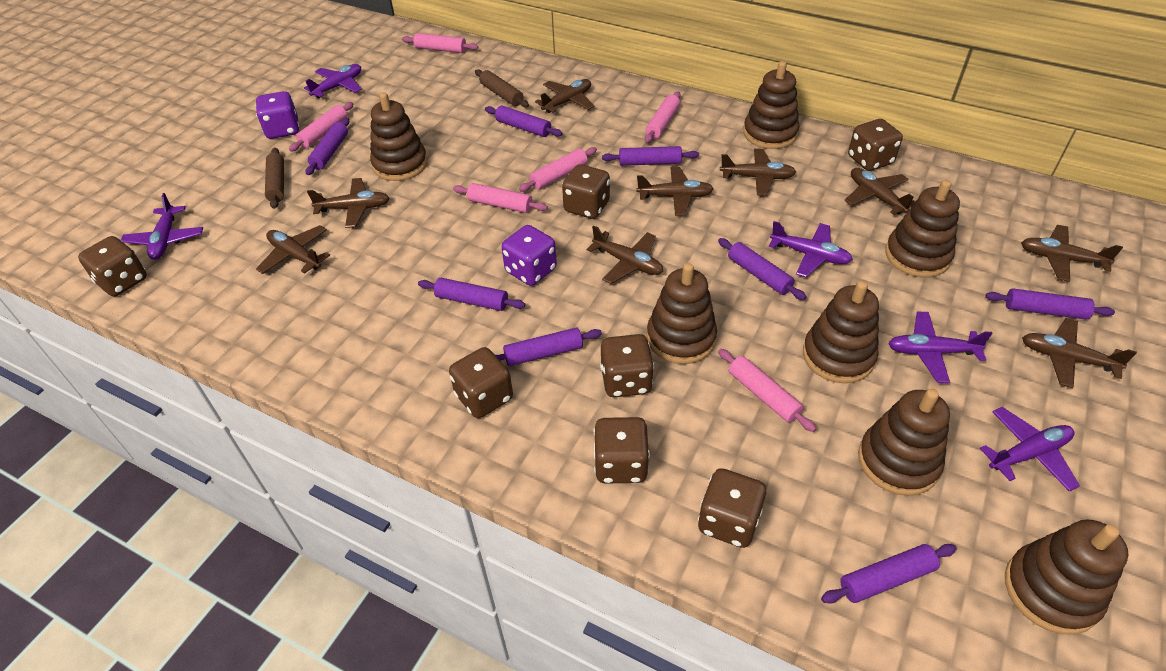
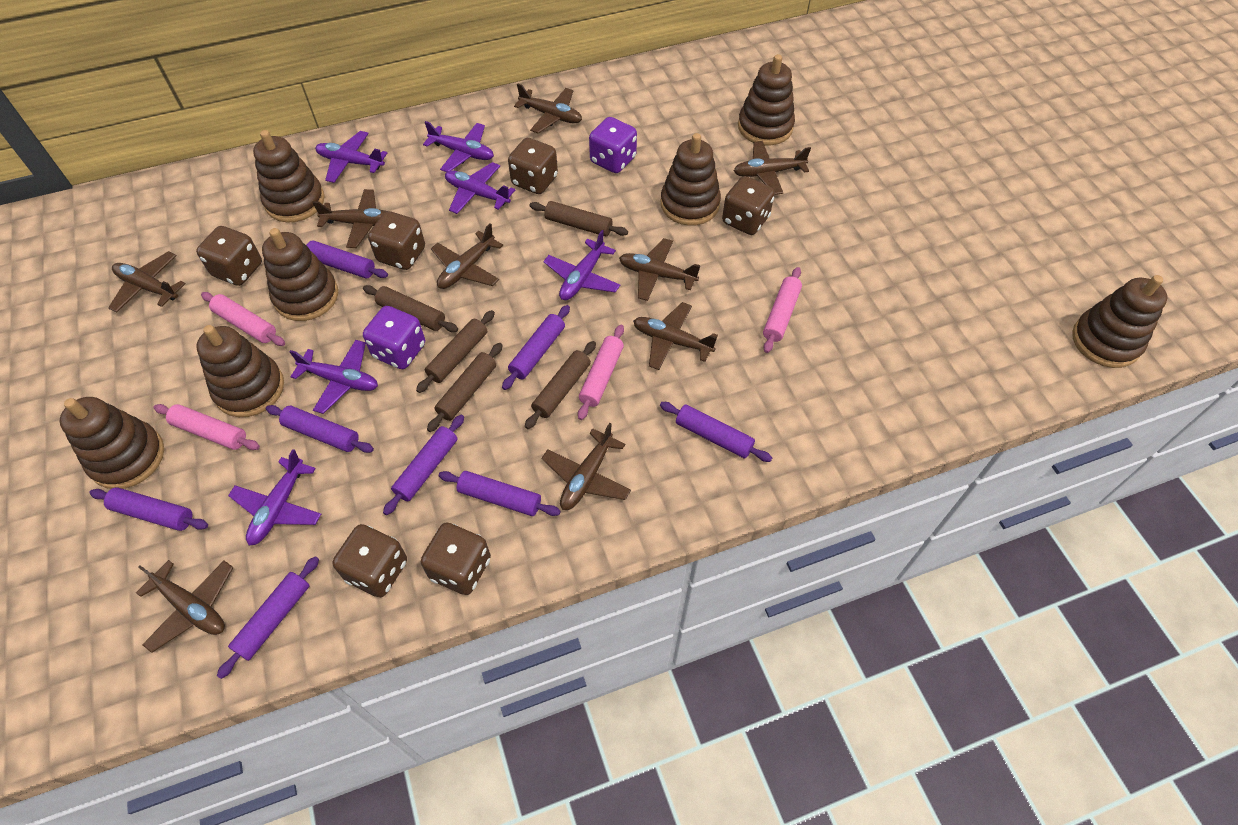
brown dice: 7 -> 6
brown rolling pin: 2 -> 5
pink rolling pin: 6 -> 4
purple plane: 5 -> 6

